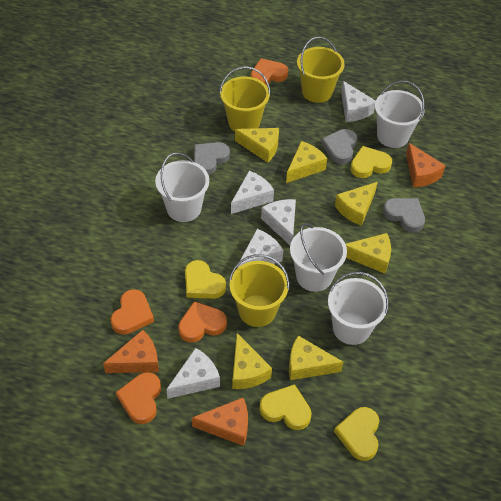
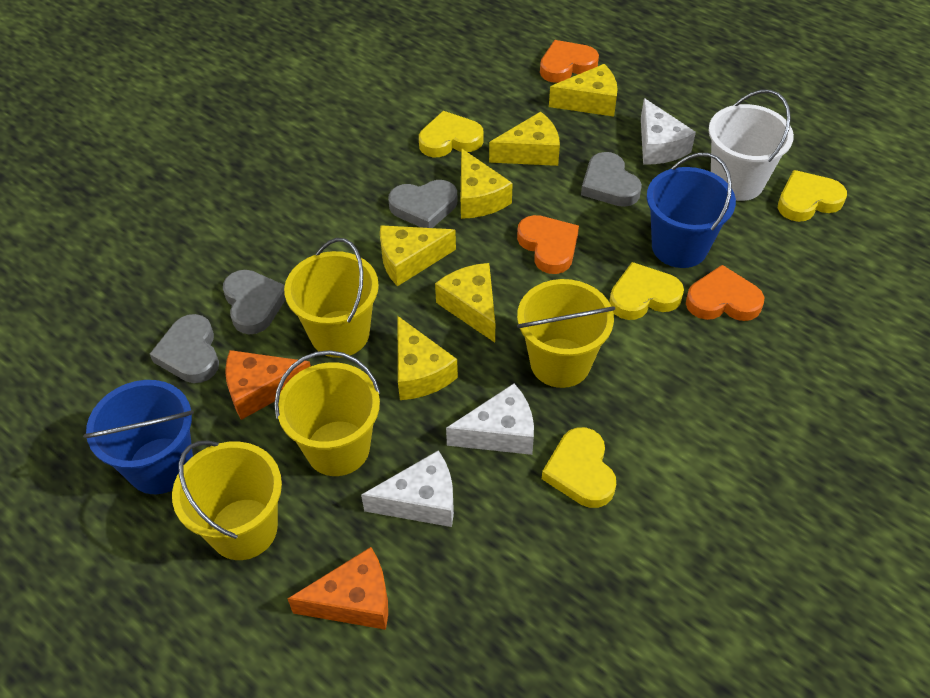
blue bucket: 0 -> 2
grey heart: 3 -> 4
orange cheese: 3 -> 2
orange heart: 4 -> 3
white bucket: 4 -> 1
white cheese: 5 -> 3
yellow bucket: 3 -> 4

